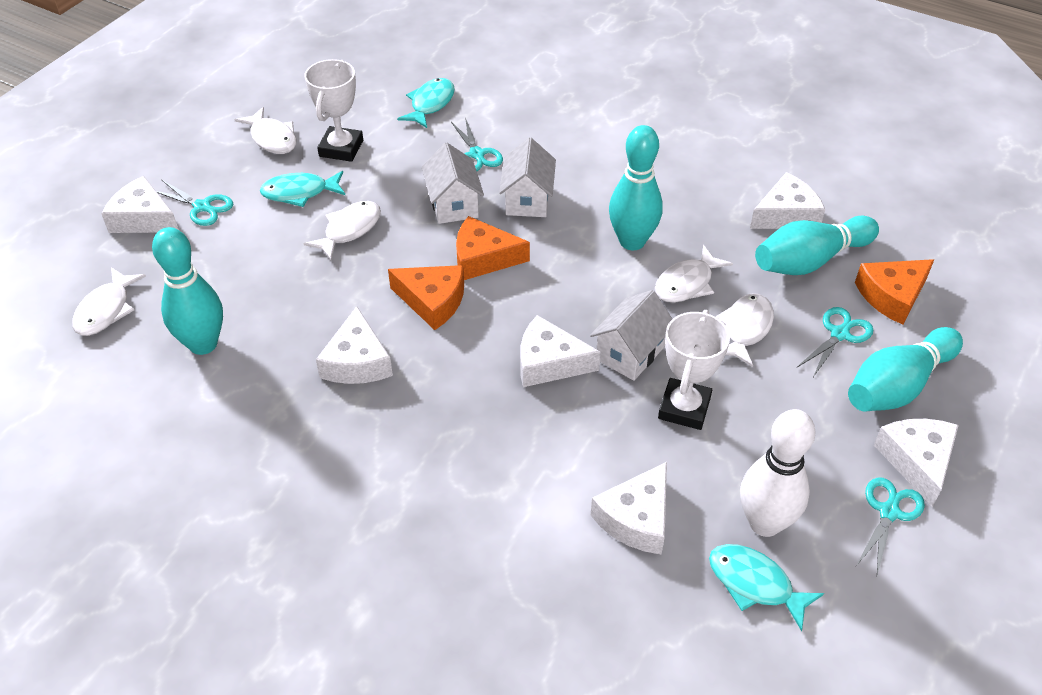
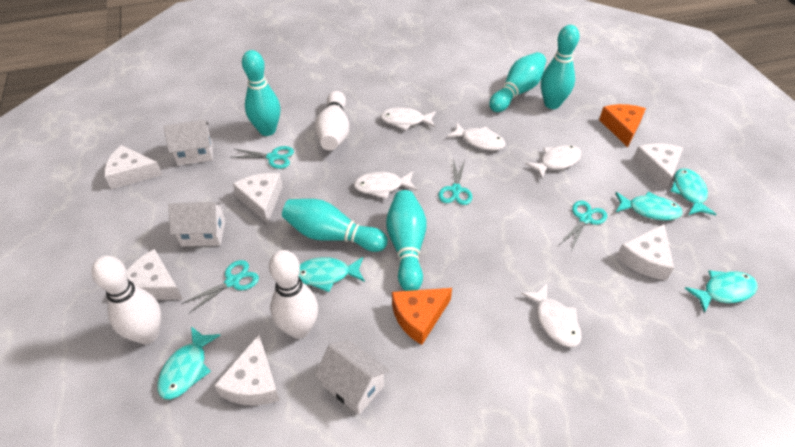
orange cheese: 3 -> 2
turquoise bowling pin: 4 -> 5
turquoise fish: 3 -> 5
white bowling pin: 1 -> 3
white trophy: 2 -> 0

